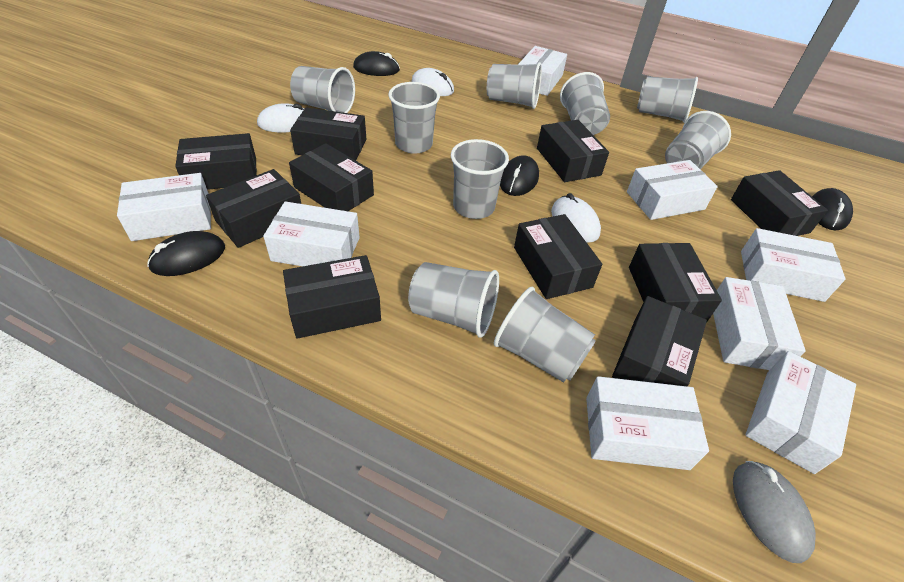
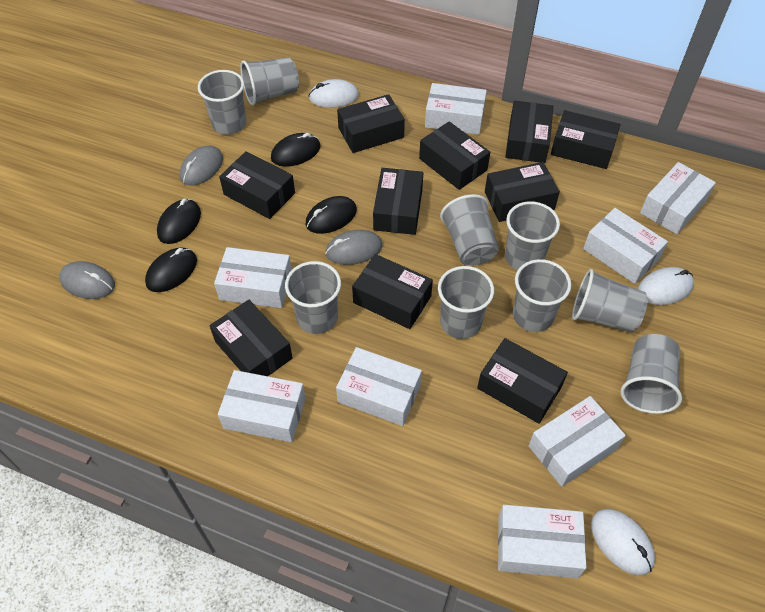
grey mouse: 1 -> 3

